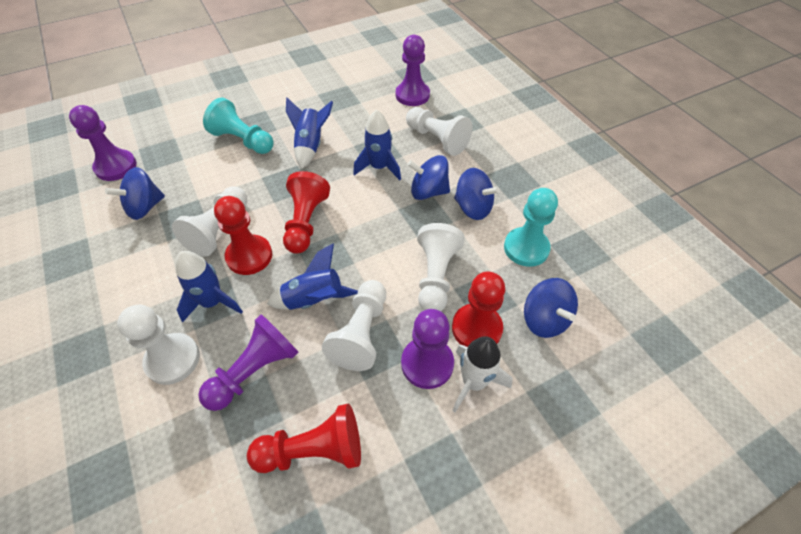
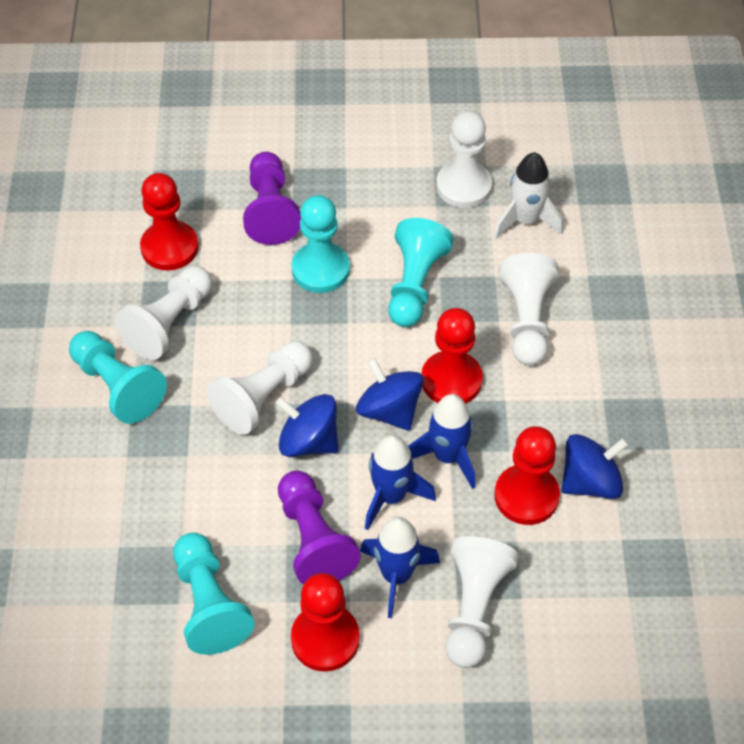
blue rocket: 4 -> 3
blue spinning top: 4 -> 3
purple pawn: 4 -> 2
turquoise pawn: 2 -> 4

